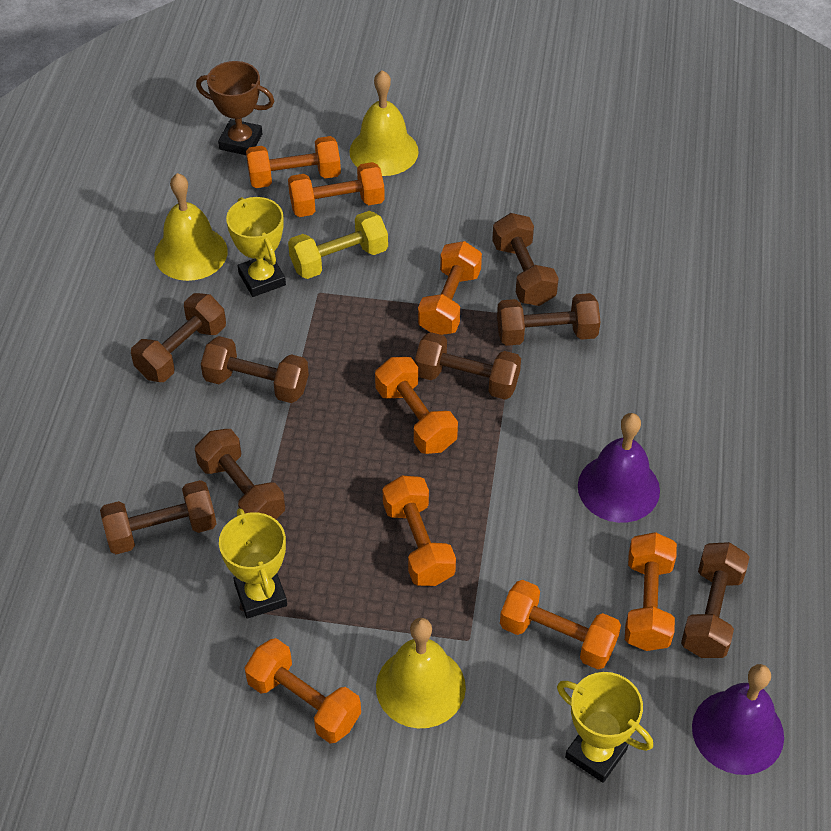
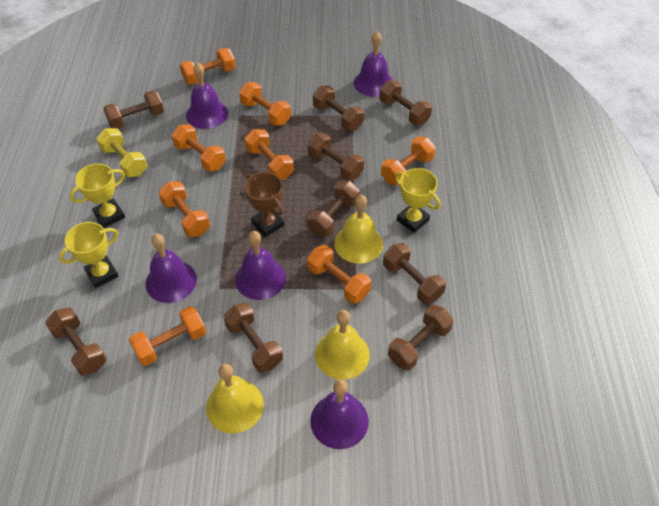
brown dumbbell: 8 -> 9
purple bell: 2 -> 5

